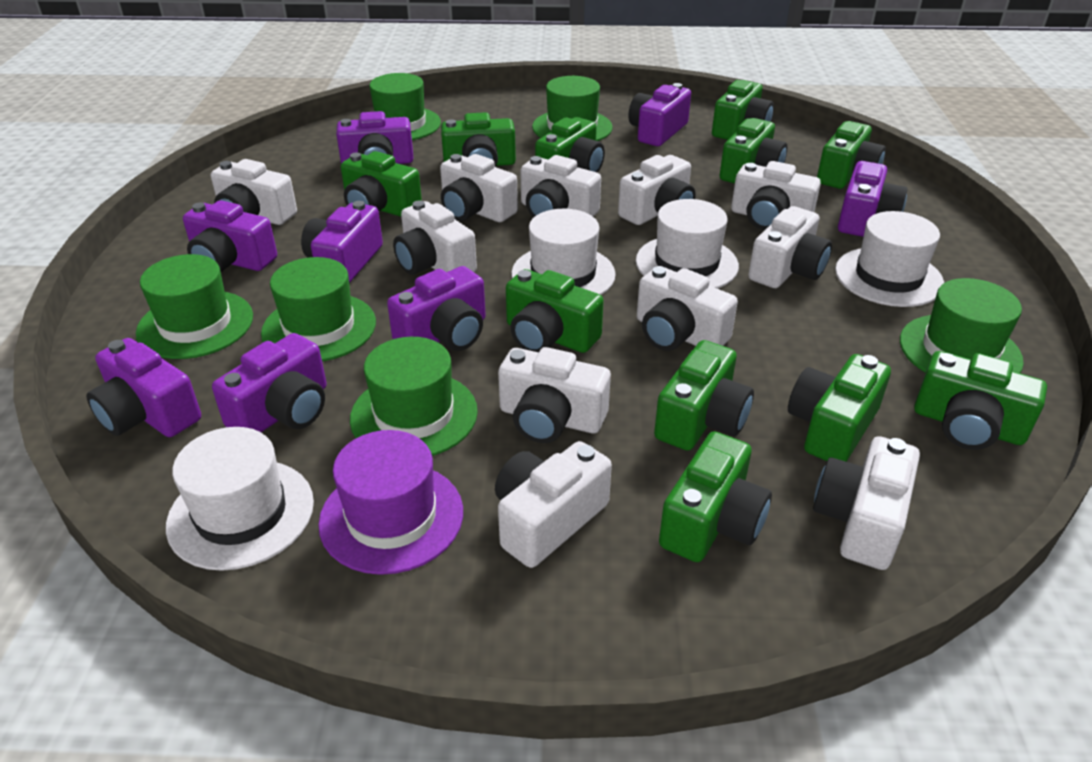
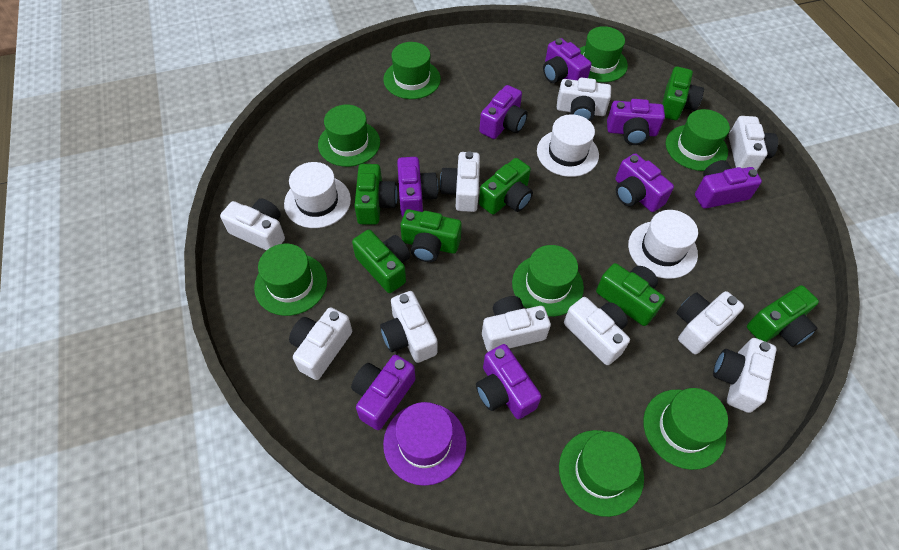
green camera: 11 -> 7
green hat: 6 -> 8
white camera: 11 -> 10
white hat: 4 -> 3

